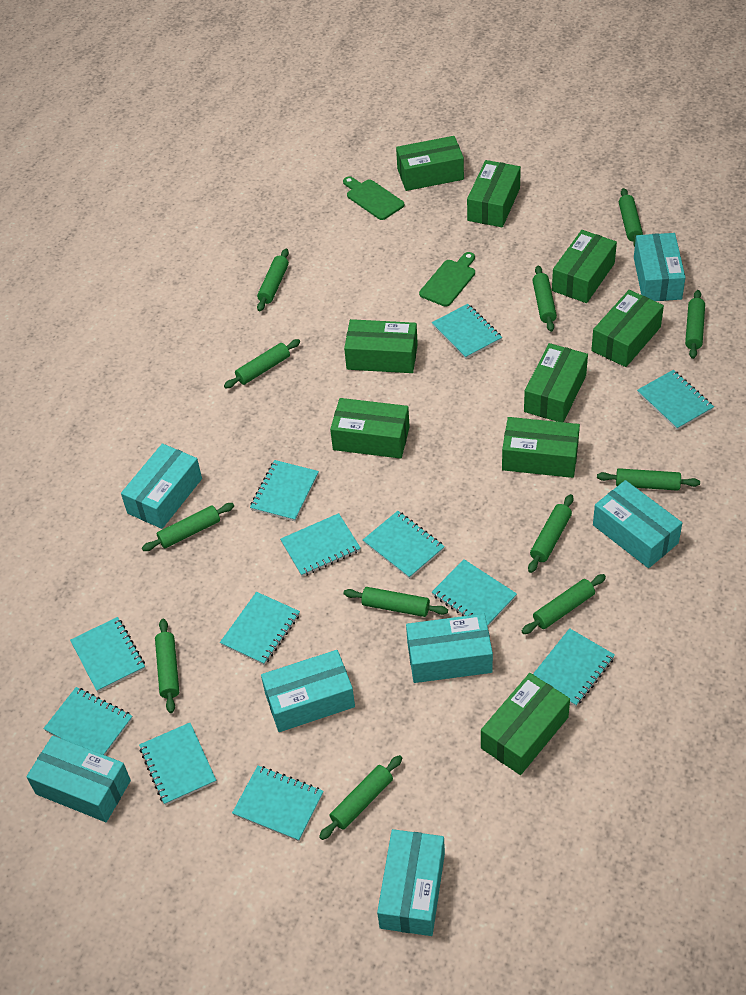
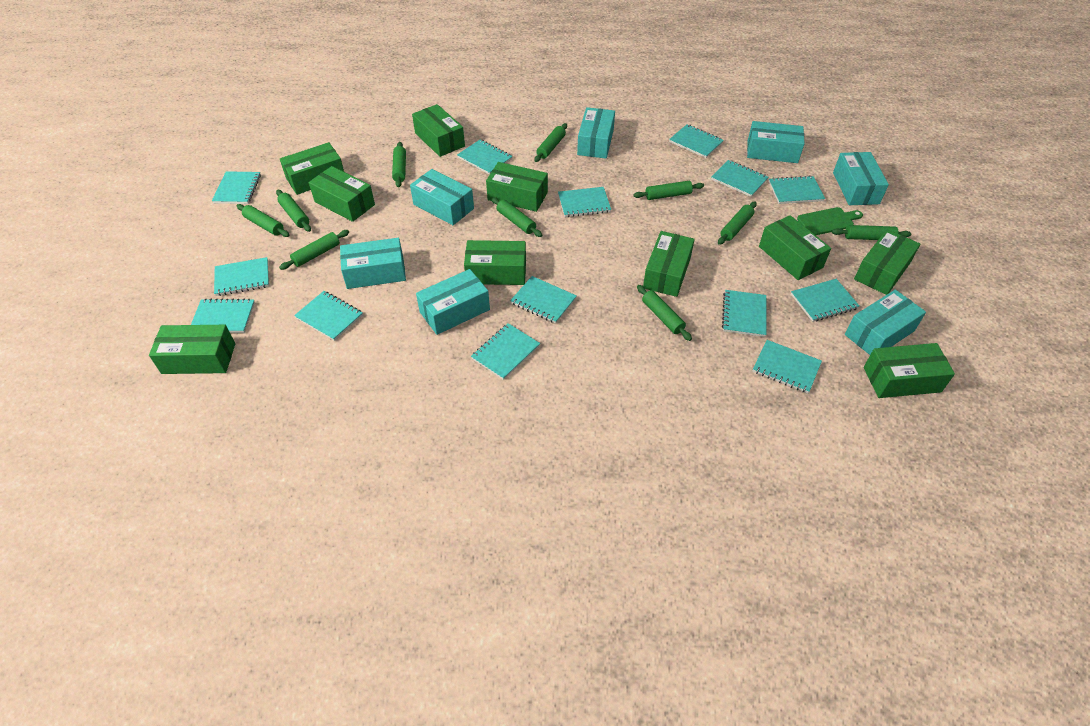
green box: 9 -> 10
green cutting board: 2 -> 1
green rolling pin: 12 -> 10
turquoise notebook: 12 -> 14

